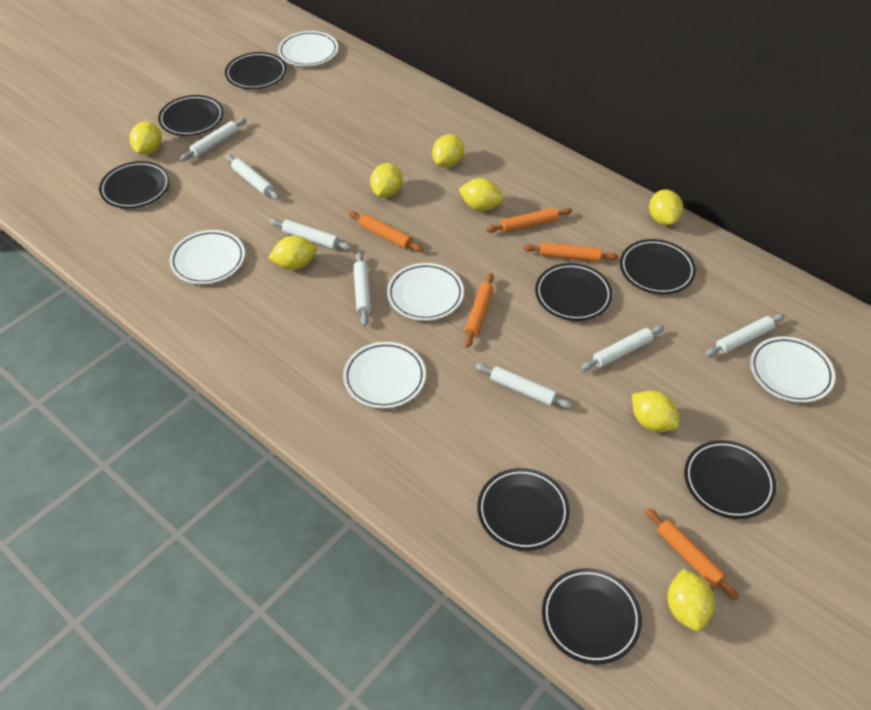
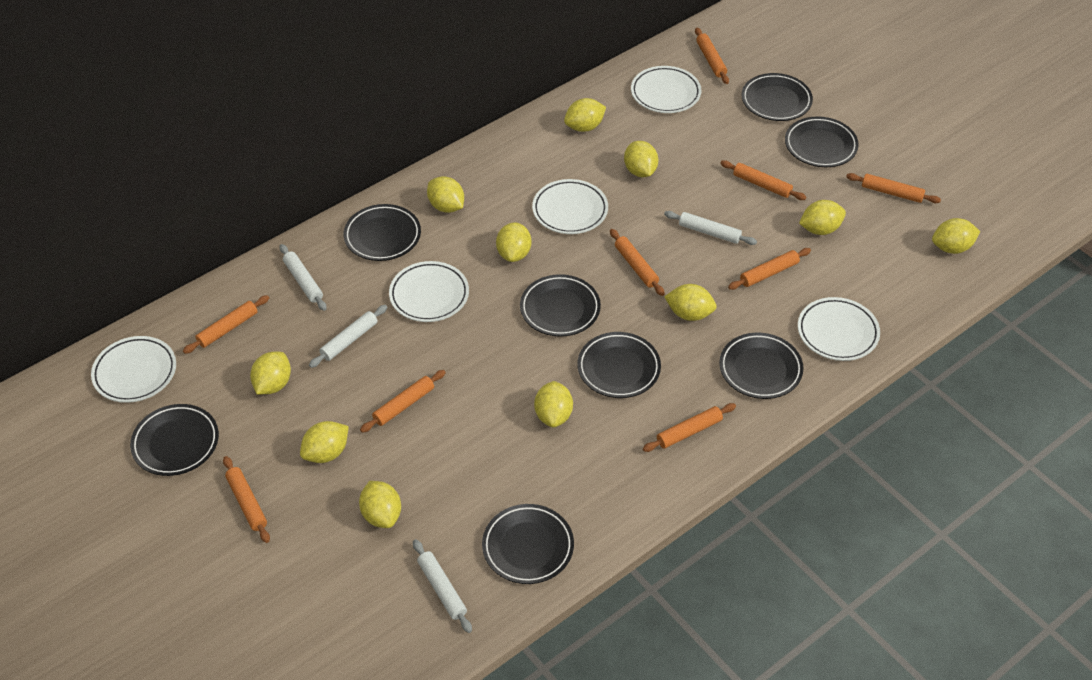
orange rolling pin: 5 -> 9
white rolling pin: 7 -> 4
yellow lemon: 8 -> 11

